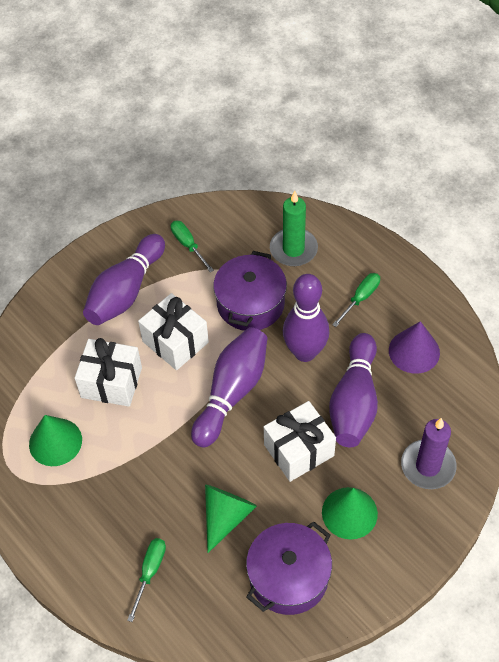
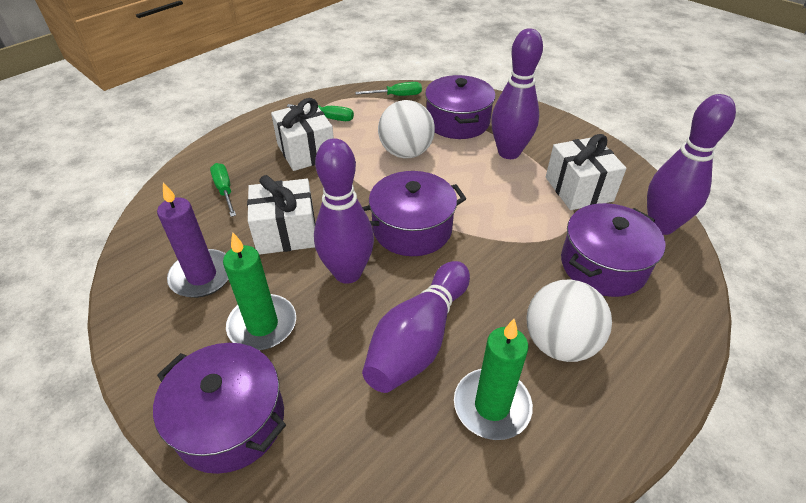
green candle: 1 -> 2
green cone: 3 -> 0
purple cone: 1 -> 0
purple pot: 2 -> 4
white ball: 0 -> 2

